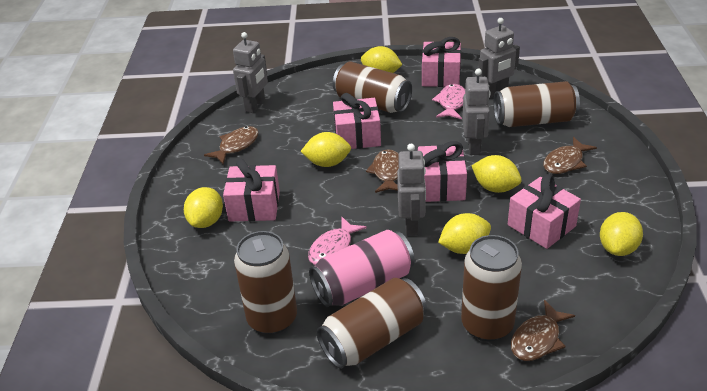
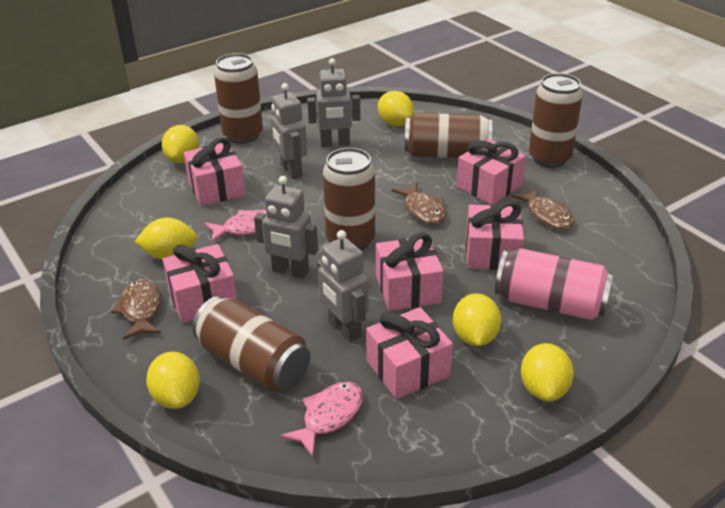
brown fish: 4 -> 3
pink gift: 5 -> 6

